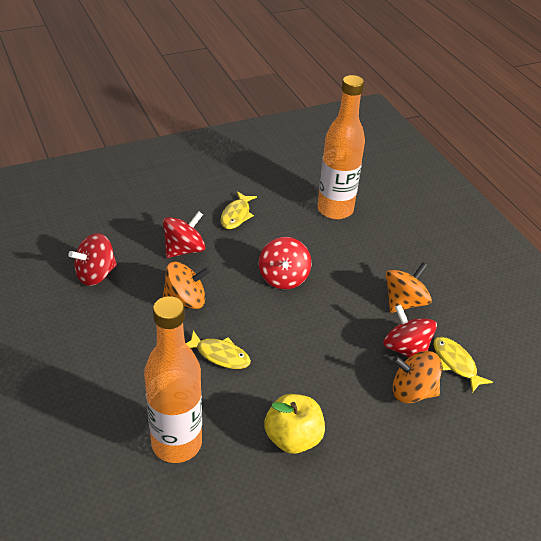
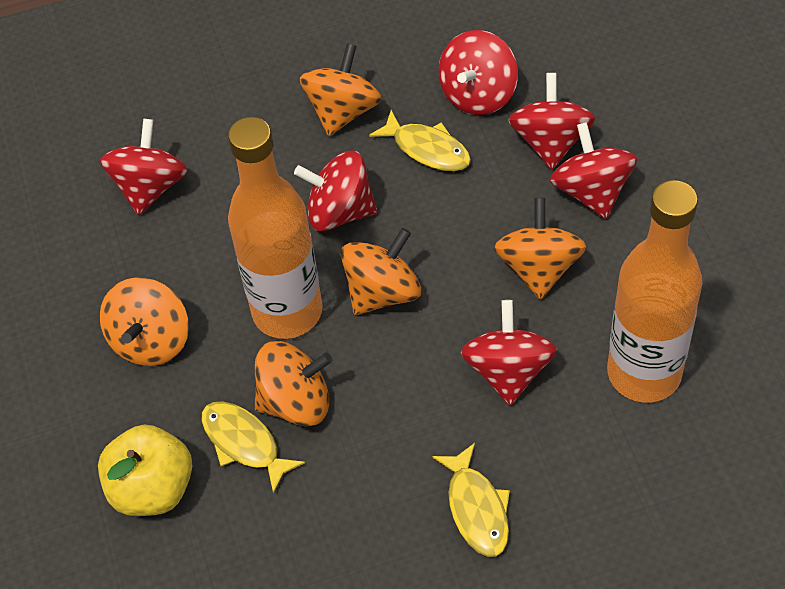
orange spinning top: 3 -> 5
red spinning top: 4 -> 6

